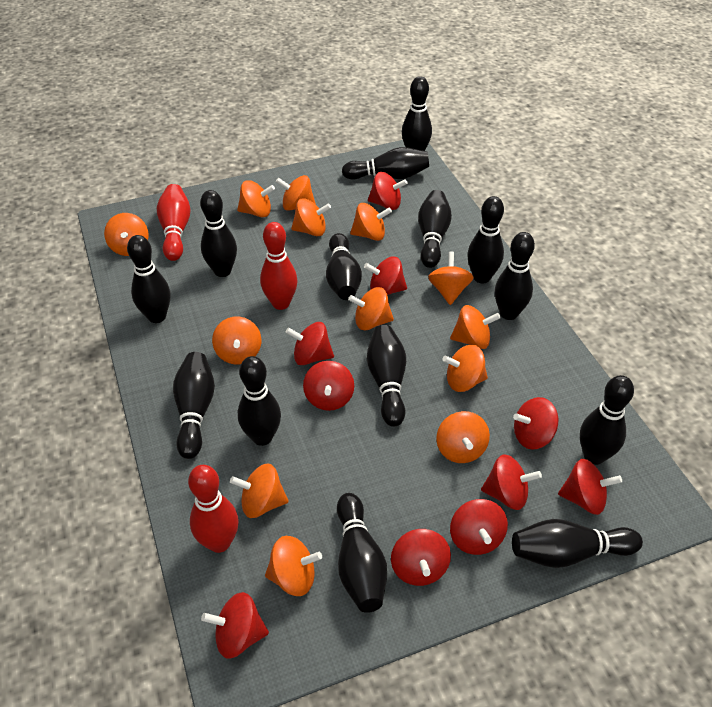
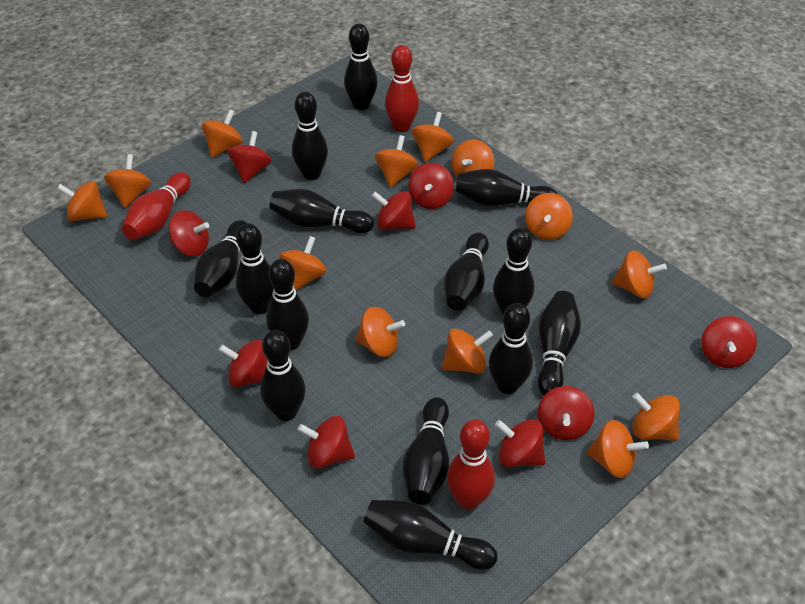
red spinning top: 10 -> 9

